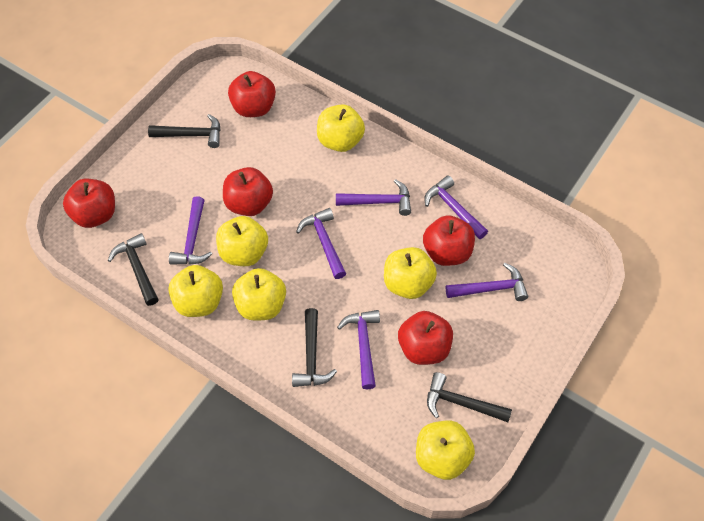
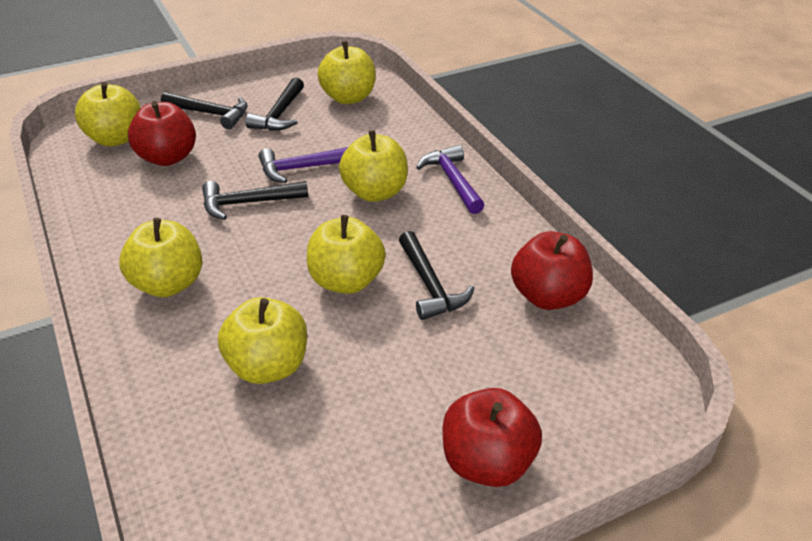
purple hammer: 6 -> 2
red apple: 5 -> 3

